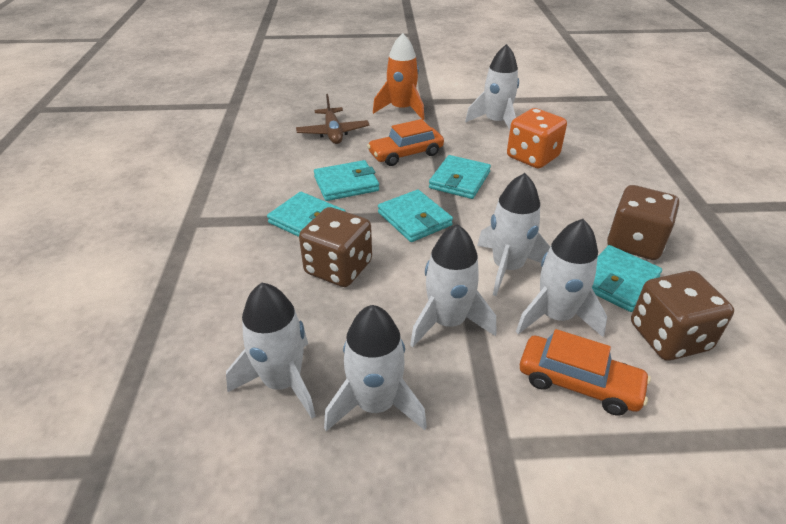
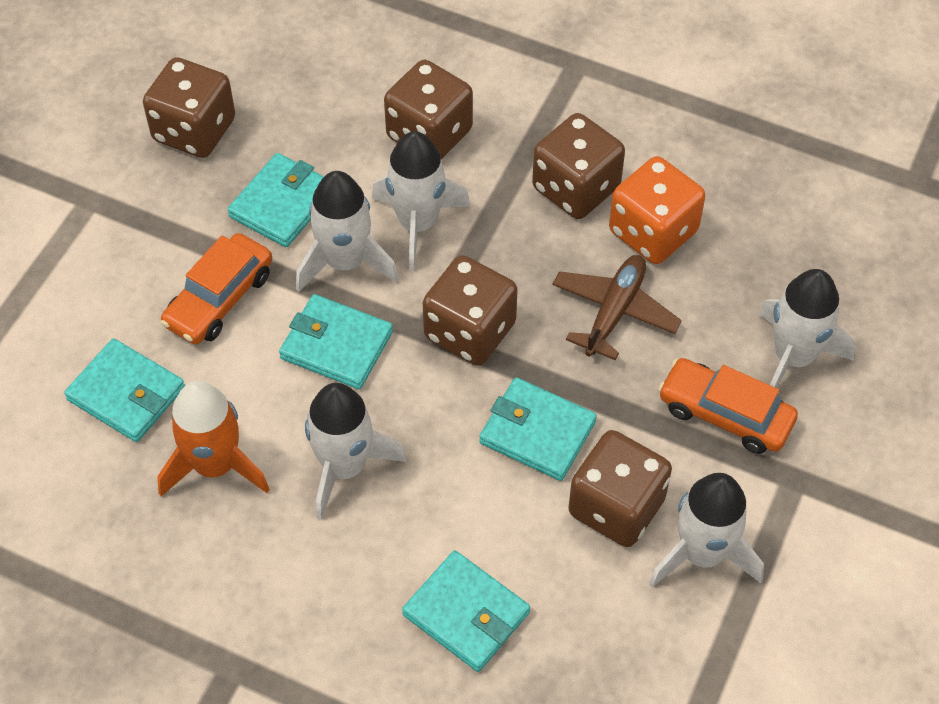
brown dice: 3 -> 5
white rocket: 6 -> 5

